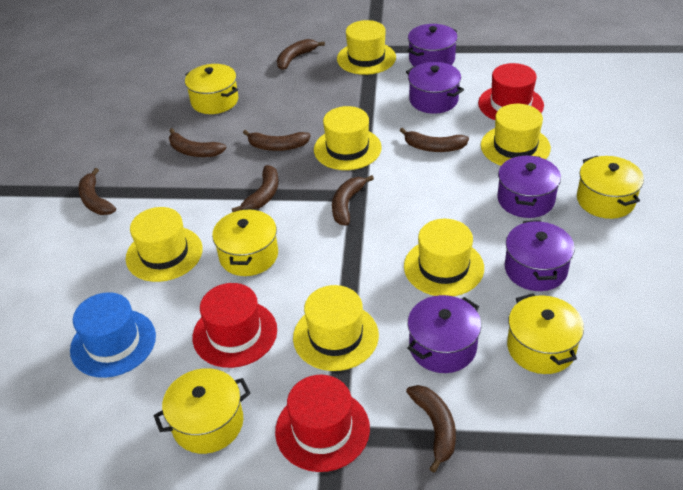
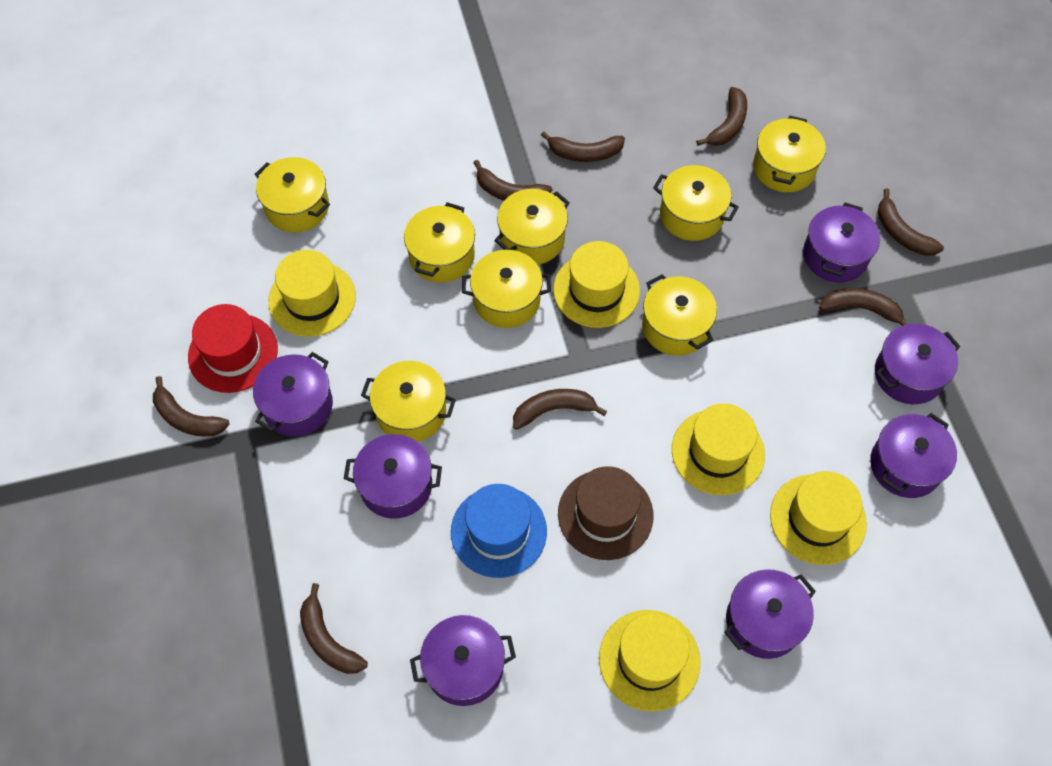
brown hat: 0 -> 1
purple pot: 5 -> 7
red hat: 3 -> 1
yellow hat: 6 -> 5
yellow pot: 5 -> 8

